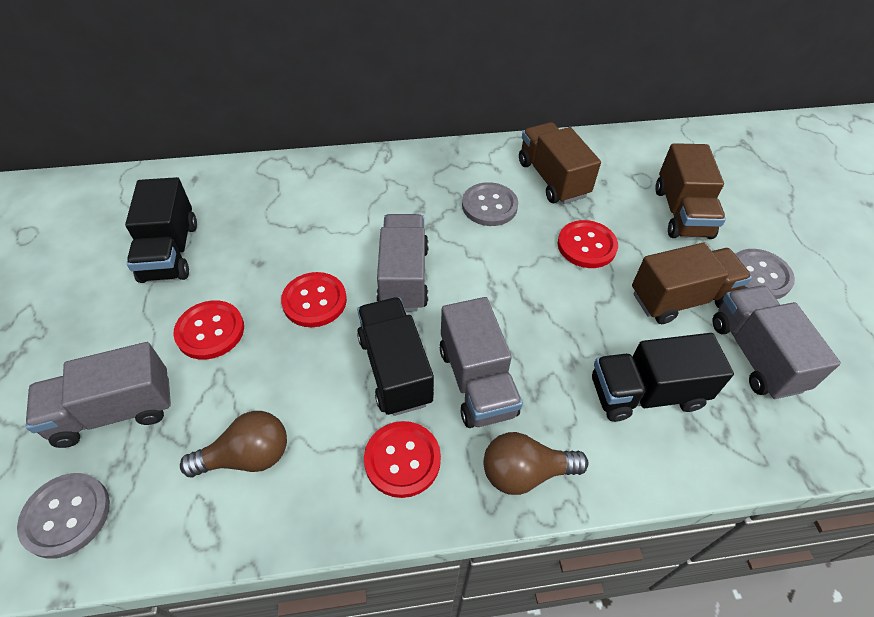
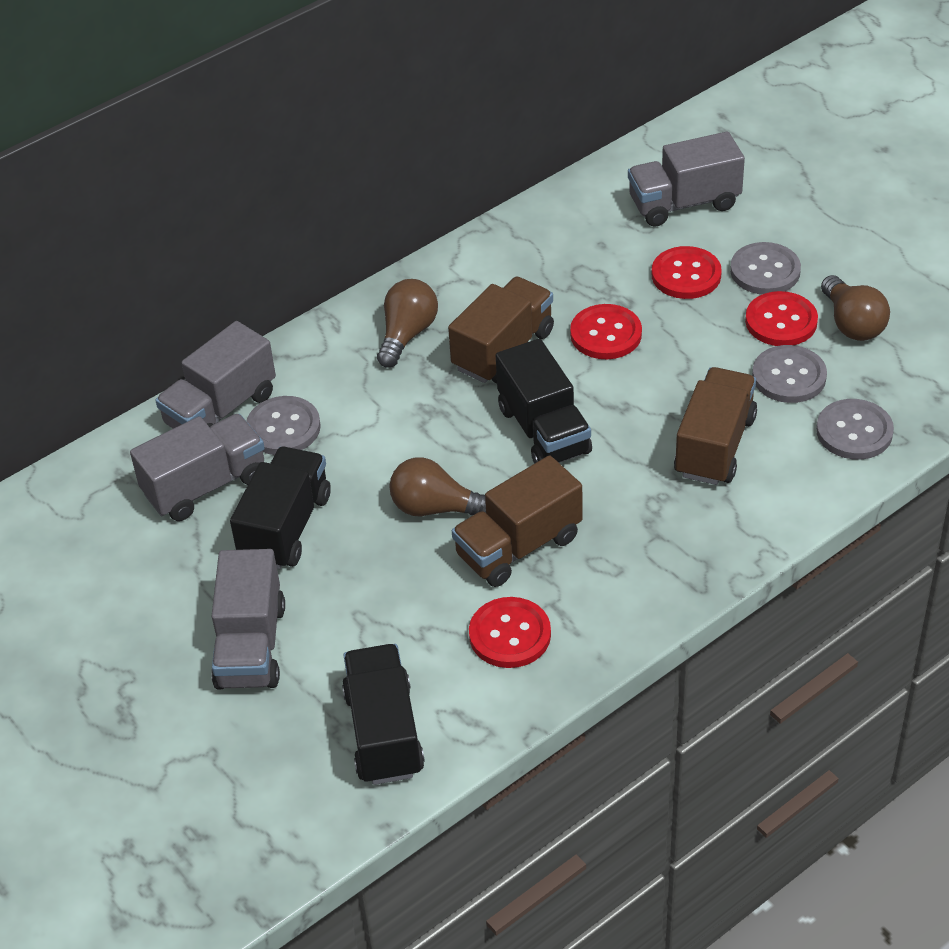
brown light bulb: 2 -> 3
grey button: 3 -> 4

